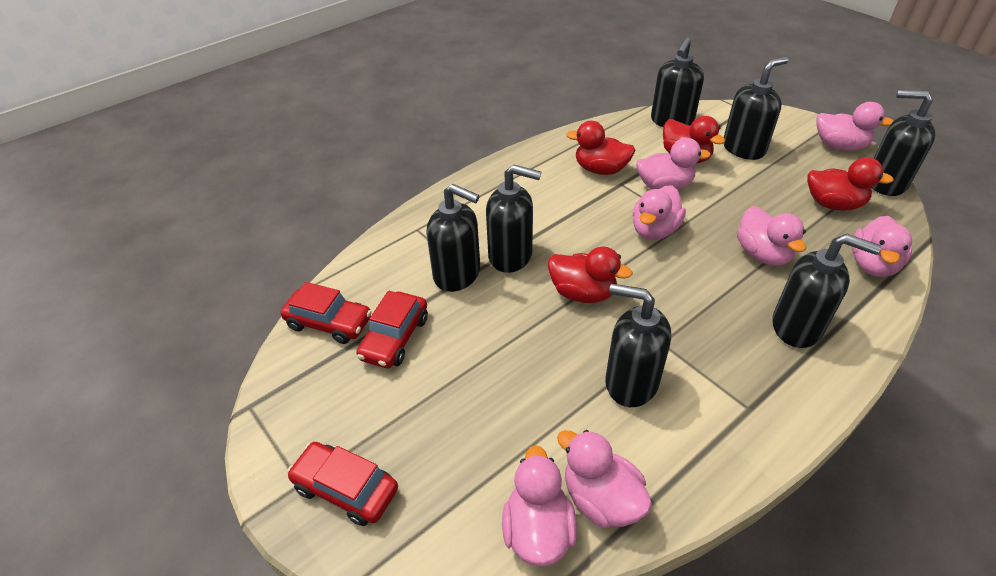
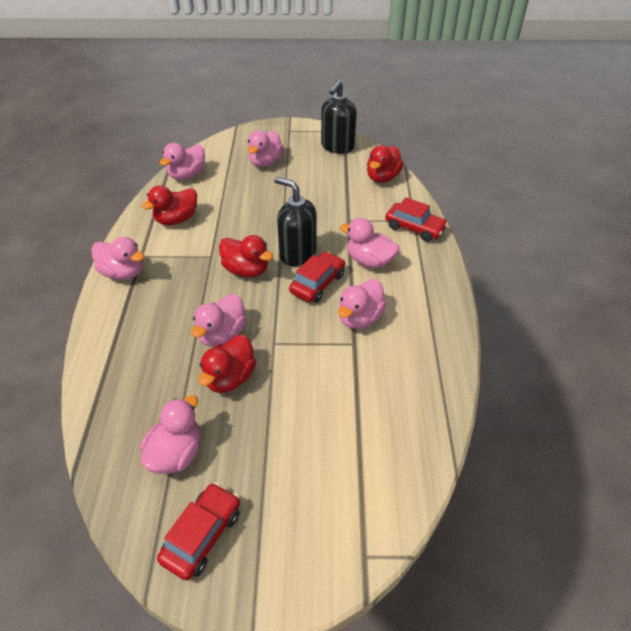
black soap dispenser: 7 -> 2

